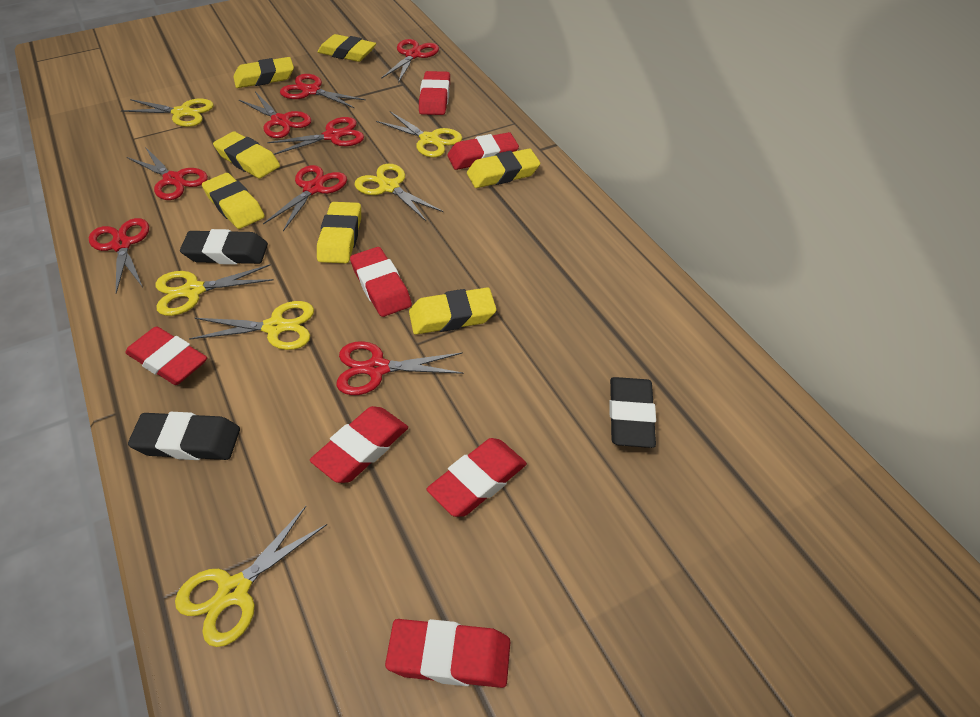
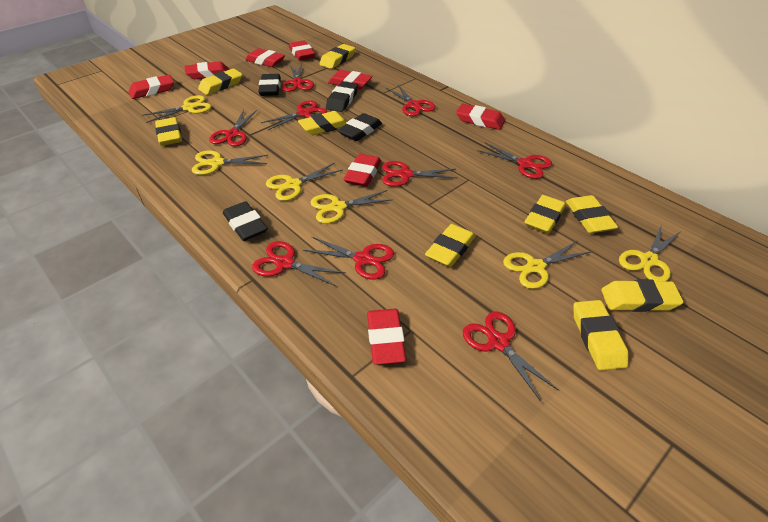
black eraser: 3 -> 4
red eraser: 7 -> 8
red scissors: 8 -> 9
yellow eraser: 7 -> 9

